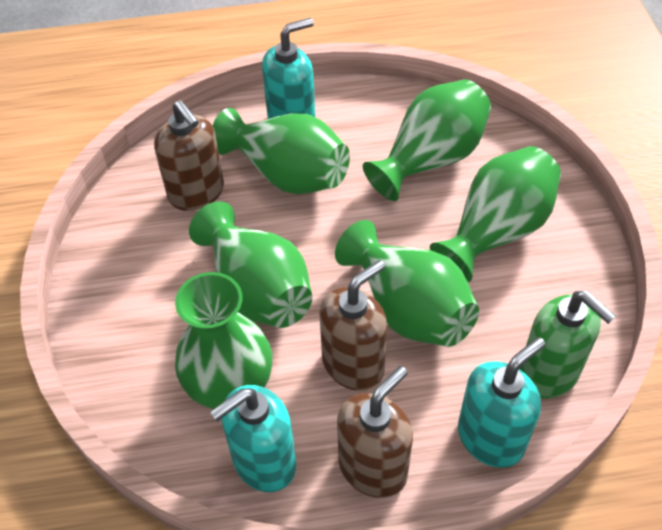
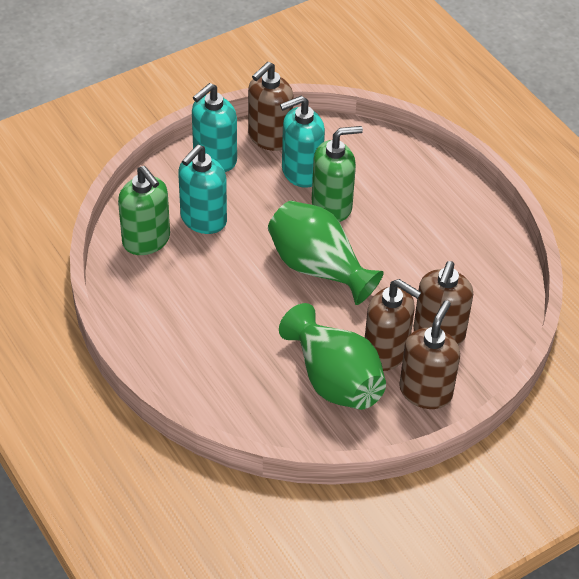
brown soap dispenser: 3 -> 4
green soap dispenser: 1 -> 2
green vase: 6 -> 2

